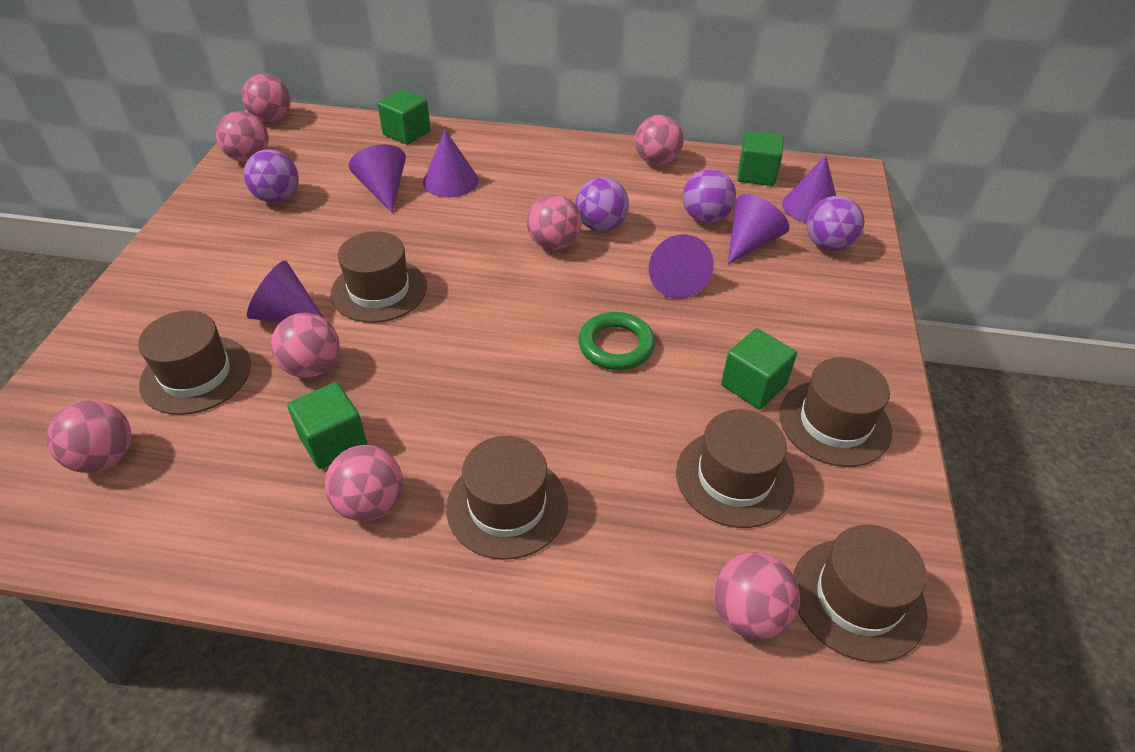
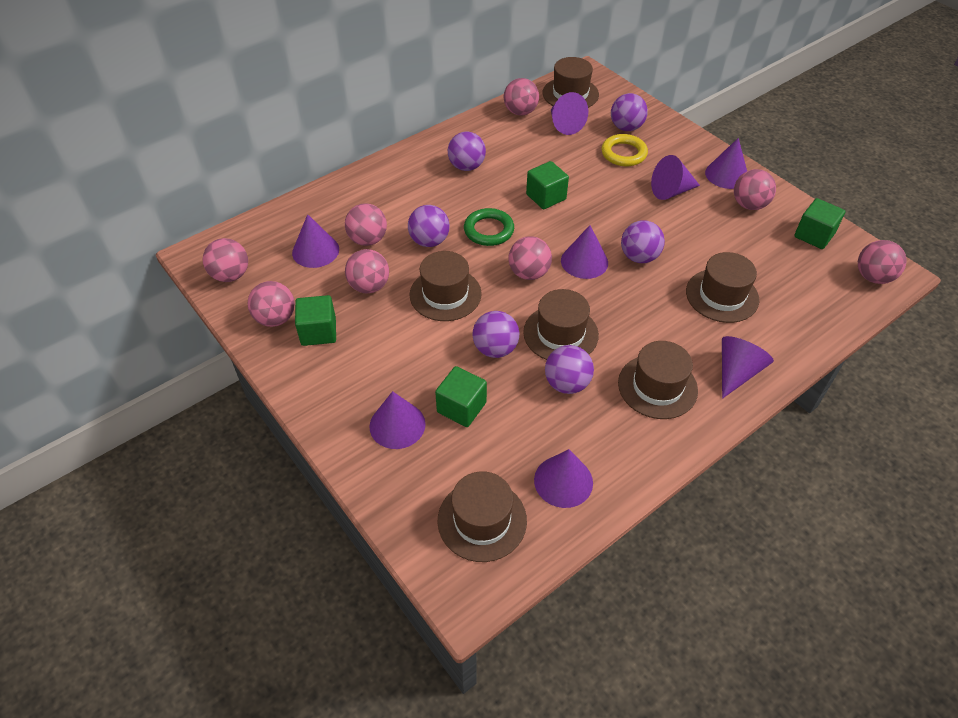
purple ball: 4 -> 6
purple cone: 6 -> 8
yellow ring: 0 -> 1

